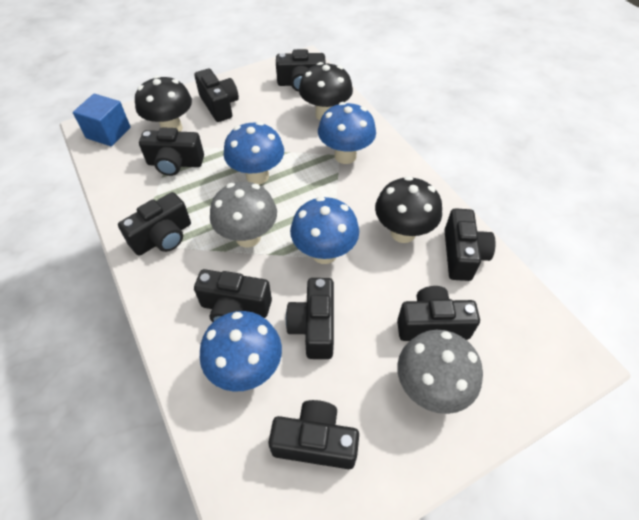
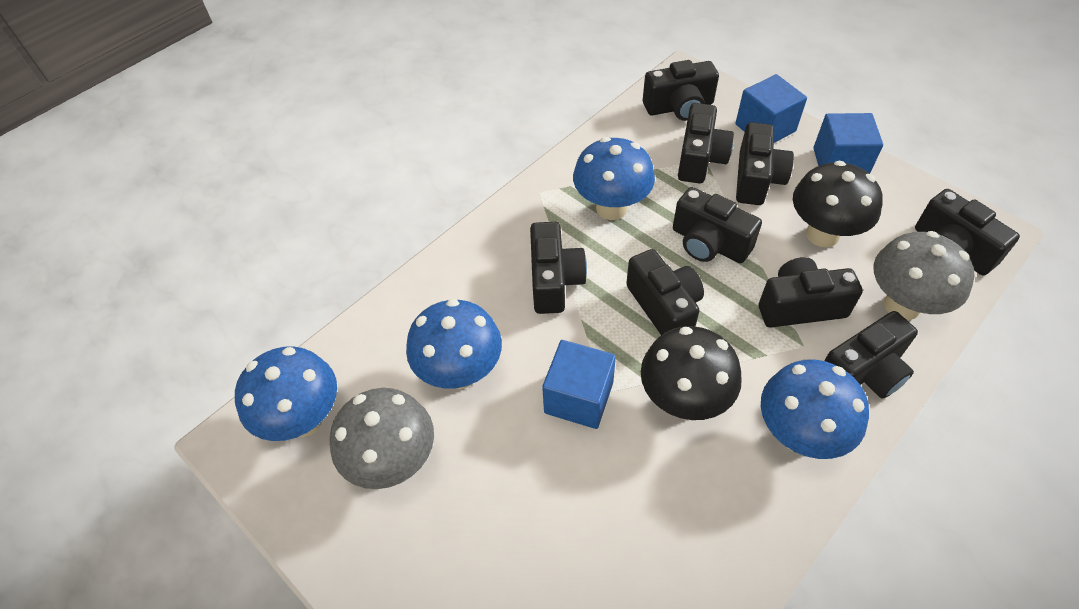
black mushroom: 3 -> 2
blue cube: 1 -> 3

